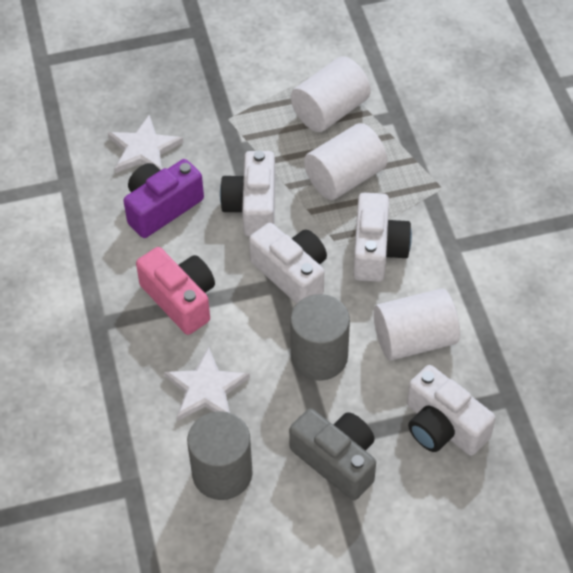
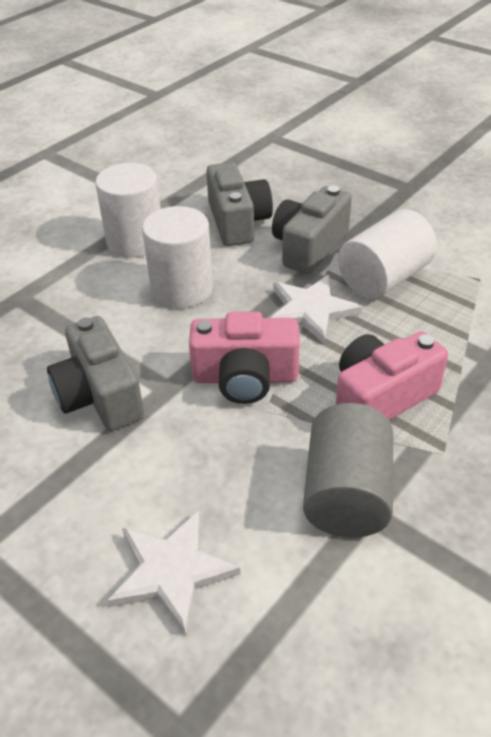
grey camera: 1 -> 3
grey cylinder: 2 -> 1
pink camera: 1 -> 2
purple camera: 1 -> 0
white camera: 4 -> 0

